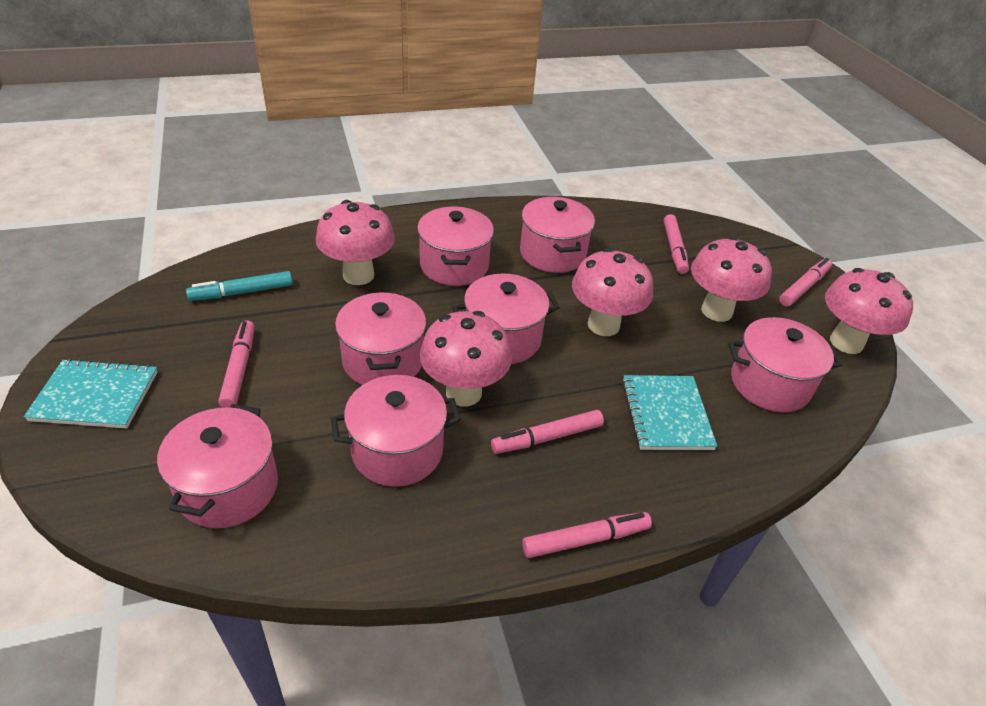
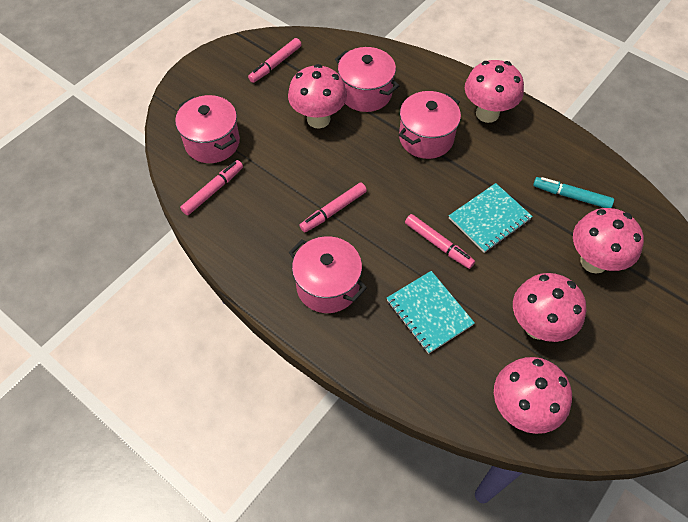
pink marker: 5 -> 4
pink pot: 7 -> 4

